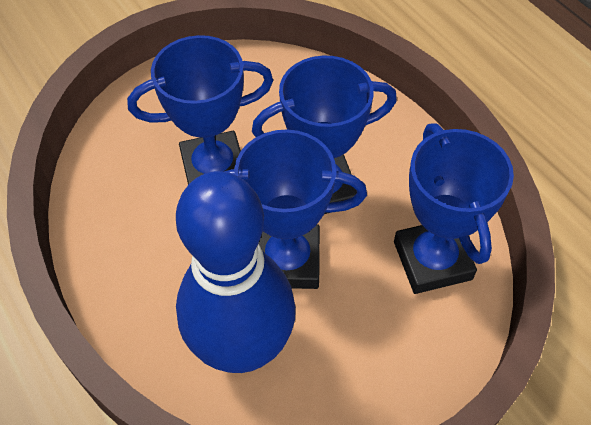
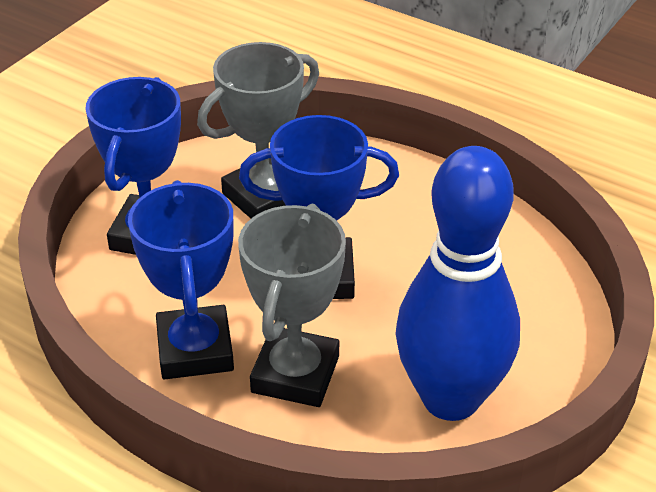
blue trophy: 4 -> 3
grey trophy: 0 -> 2

